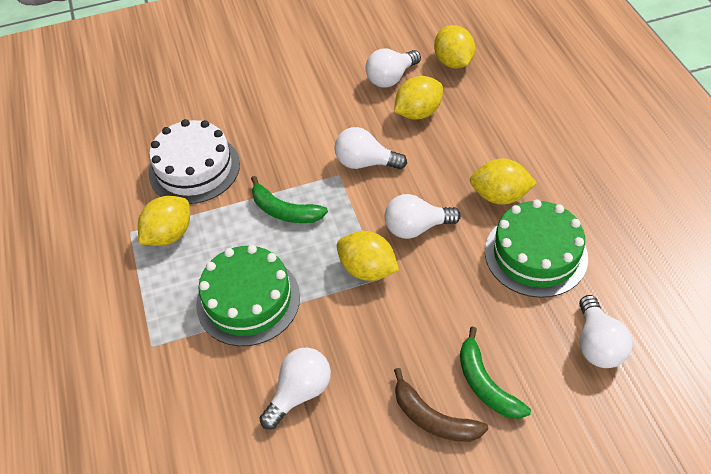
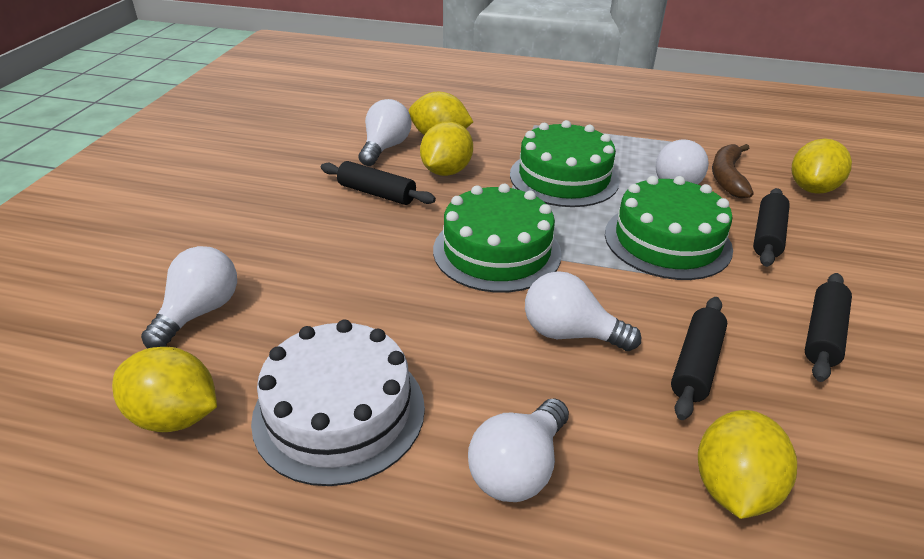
black rolling pin: 0 -> 4
green banana: 2 -> 0
green cake: 2 -> 3

